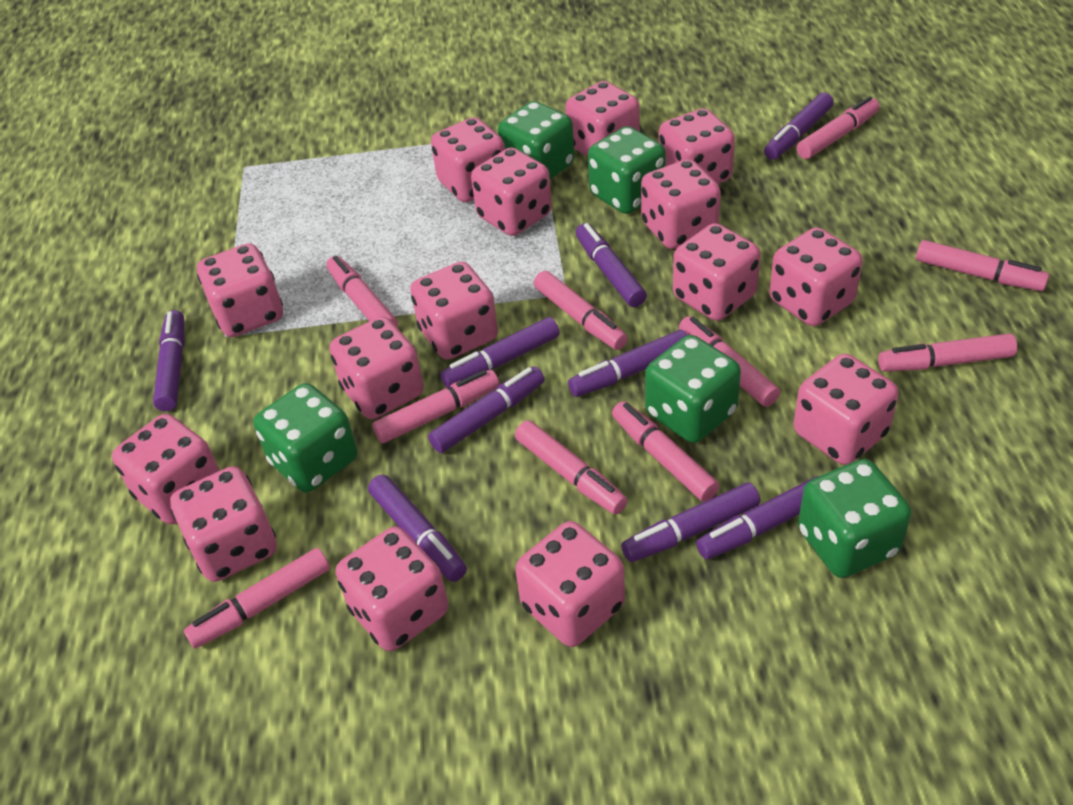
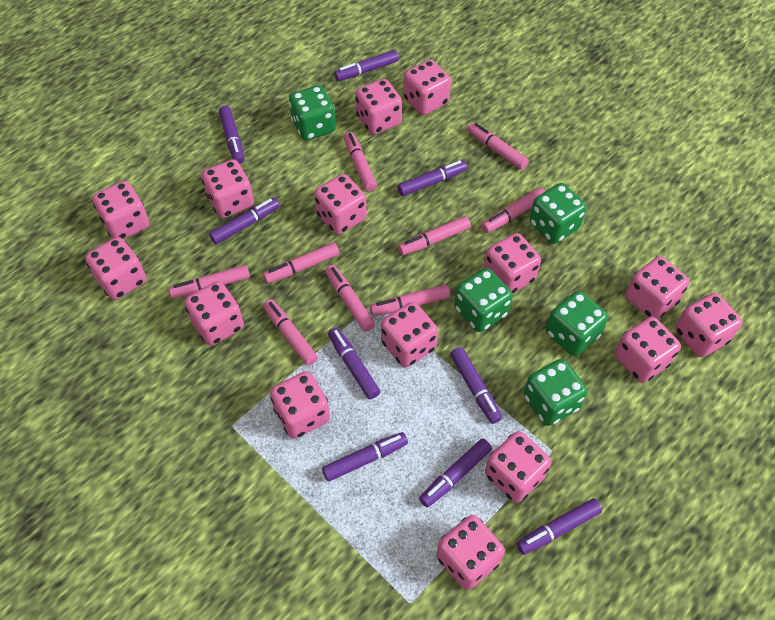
pink marker: 10 -> 9

